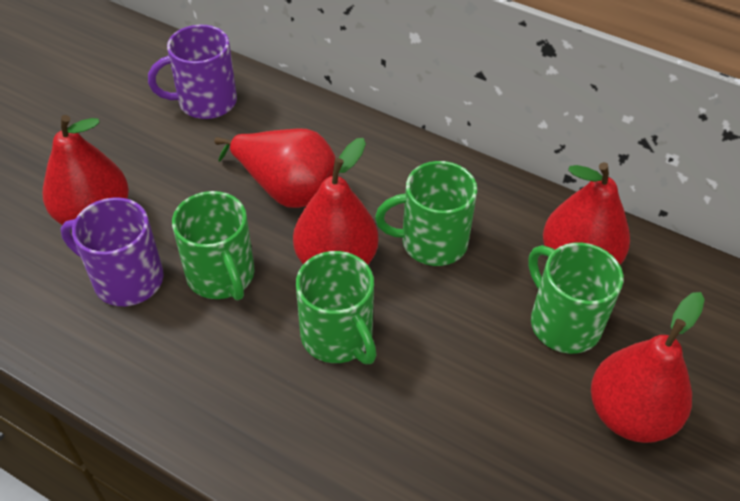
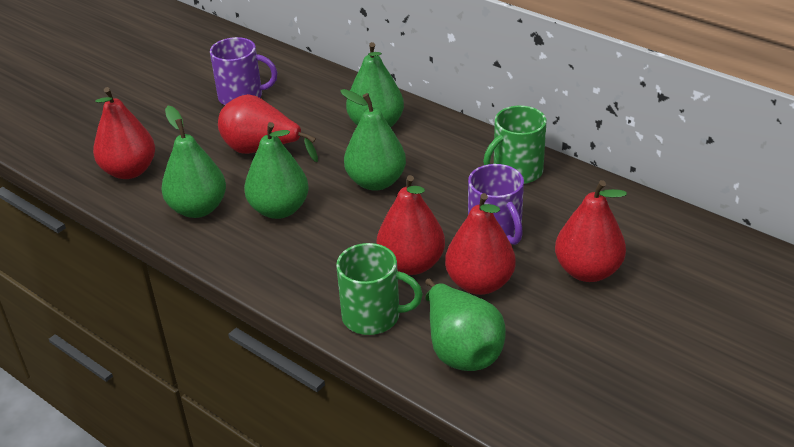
green mug: 4 -> 2
green pear: 0 -> 5

